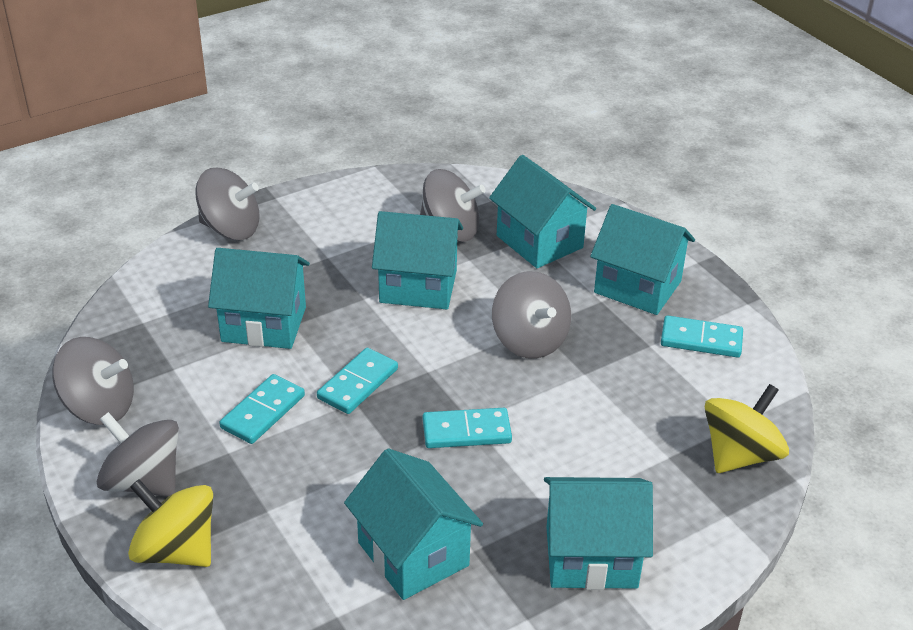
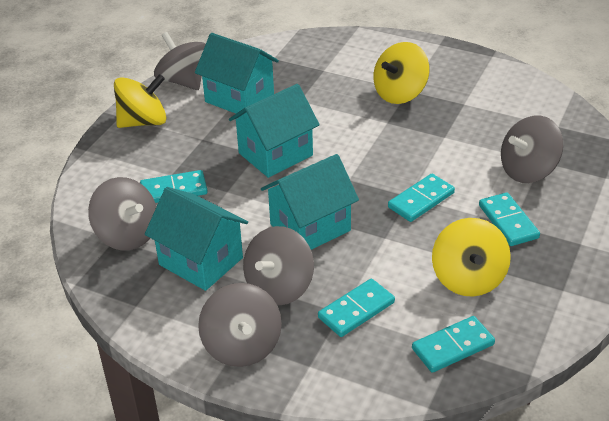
turquoise domino: 4 -> 5
turquoise house: 6 -> 4
yellow spinning top: 2 -> 3

